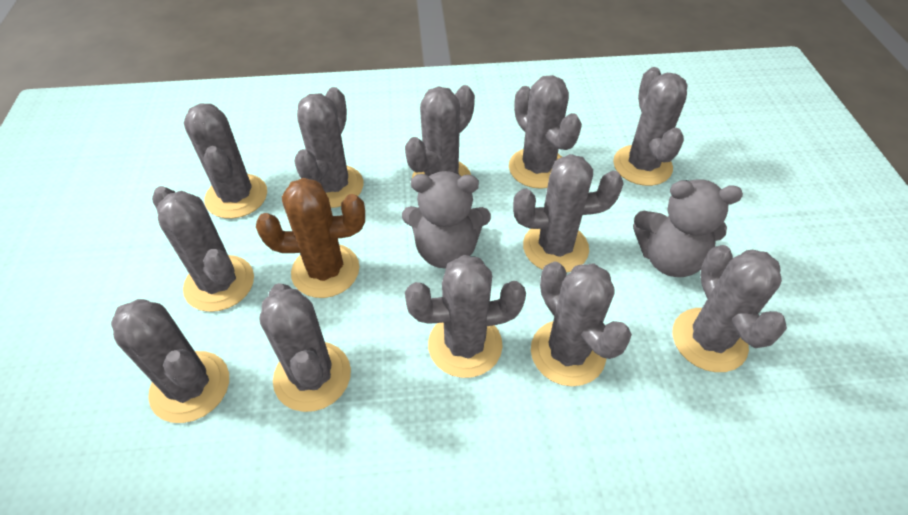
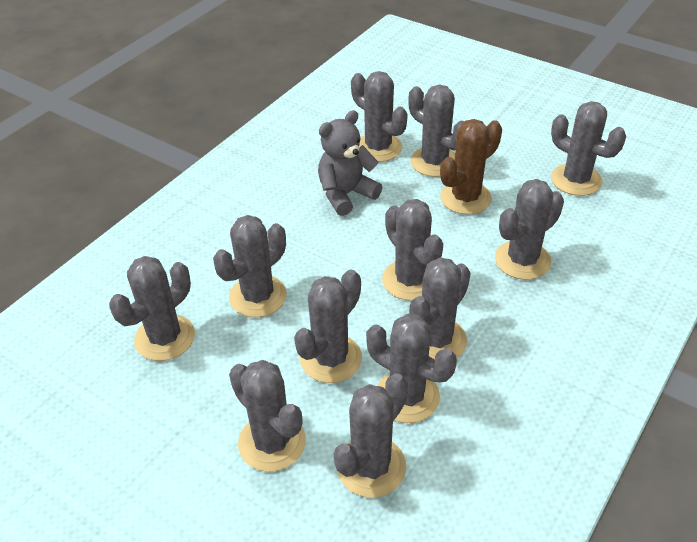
grey teddy bear: 2 -> 1

